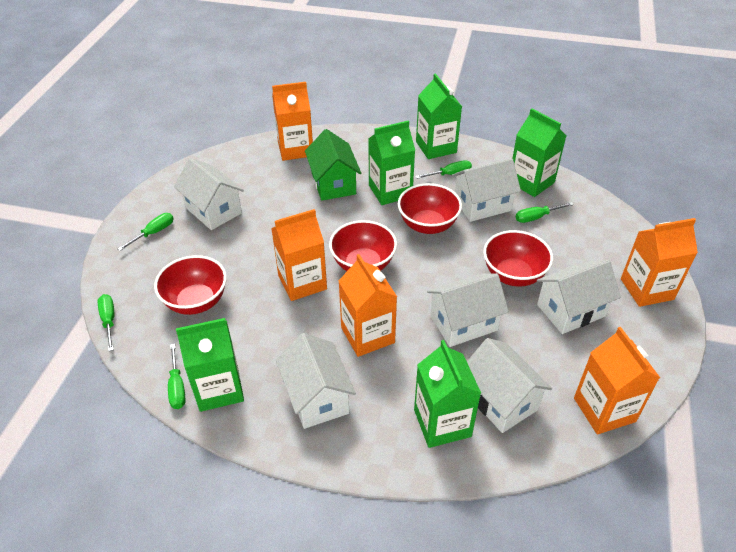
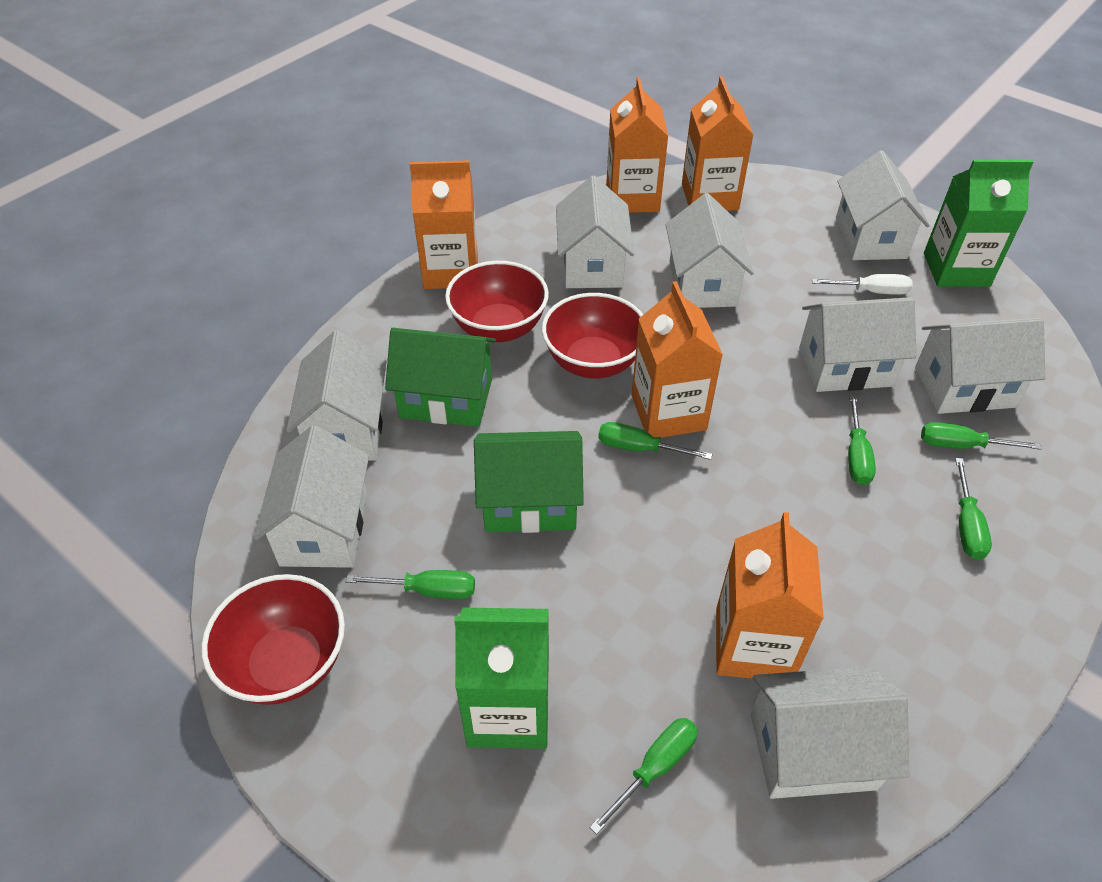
green carton: 5 -> 2
green house: 1 -> 2
green screwdriver: 5 -> 6
red bowl: 4 -> 3
white house: 6 -> 8
white screwdriver: 0 -> 1

